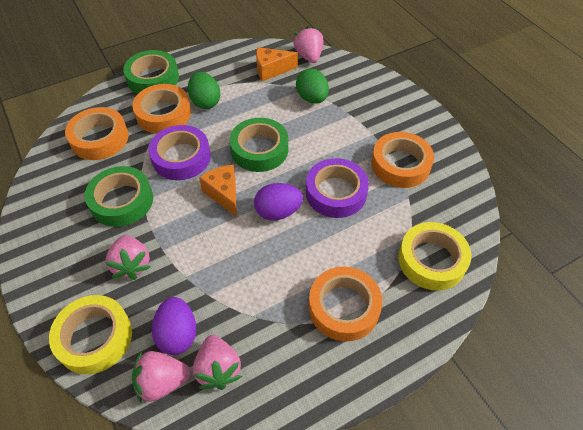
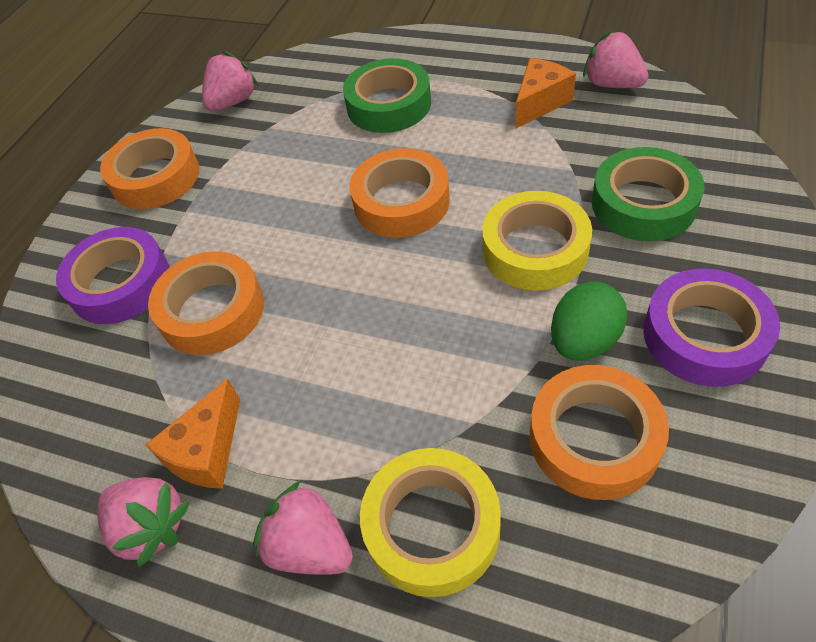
green egg: 2 -> 1
green tape: 3 -> 2
purple egg: 2 -> 0

